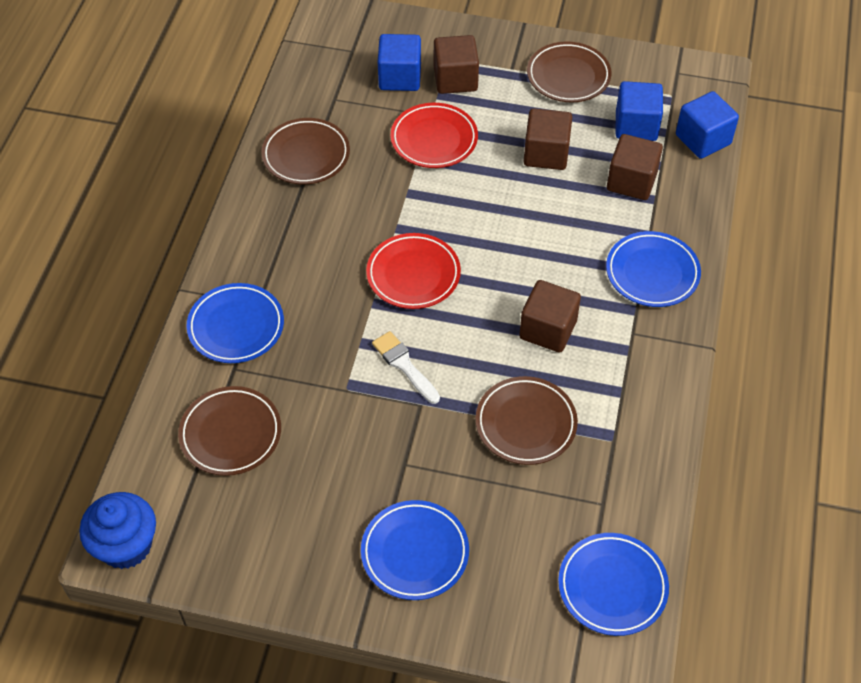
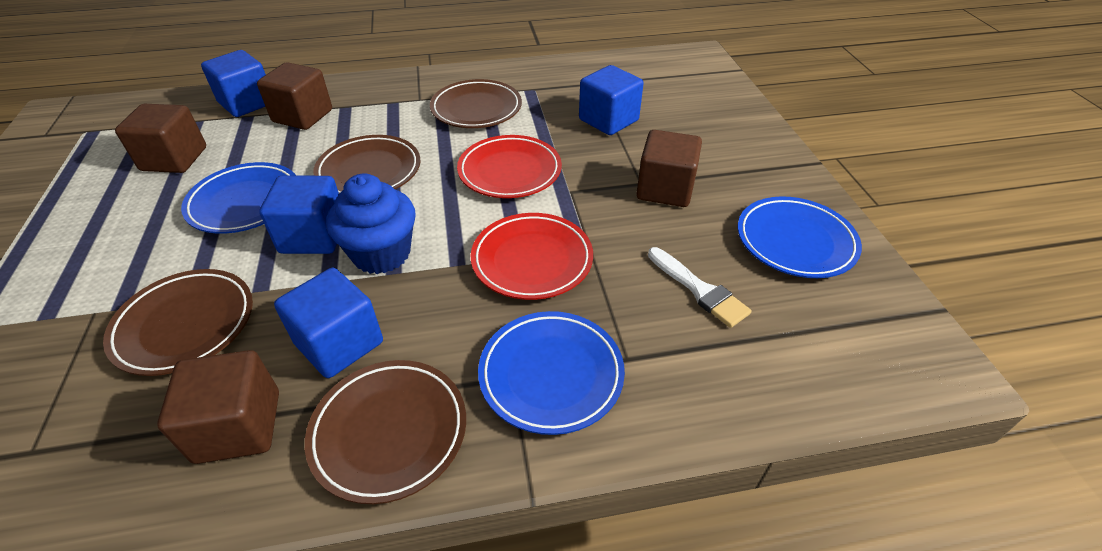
blue cube: 3 -> 4
blue plate: 4 -> 3

